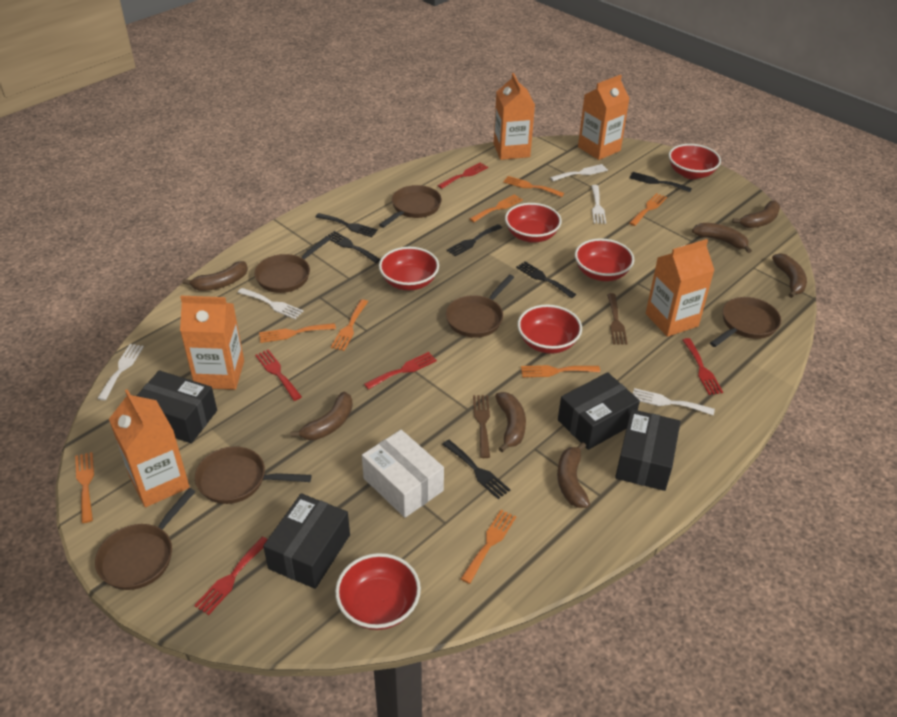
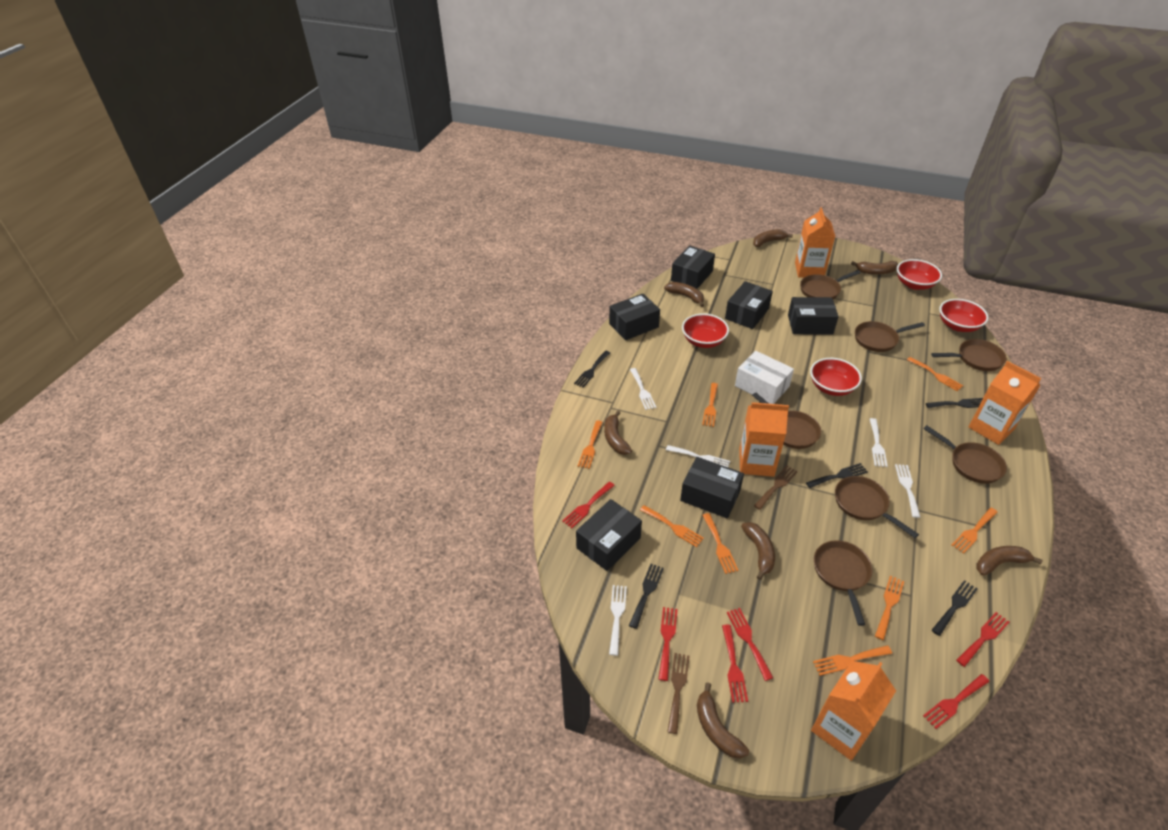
black box: 4 -> 6
black fork: 6 -> 5
brown pan: 6 -> 7
orange carton: 5 -> 4
red bowl: 6 -> 4
red fork: 5 -> 6

